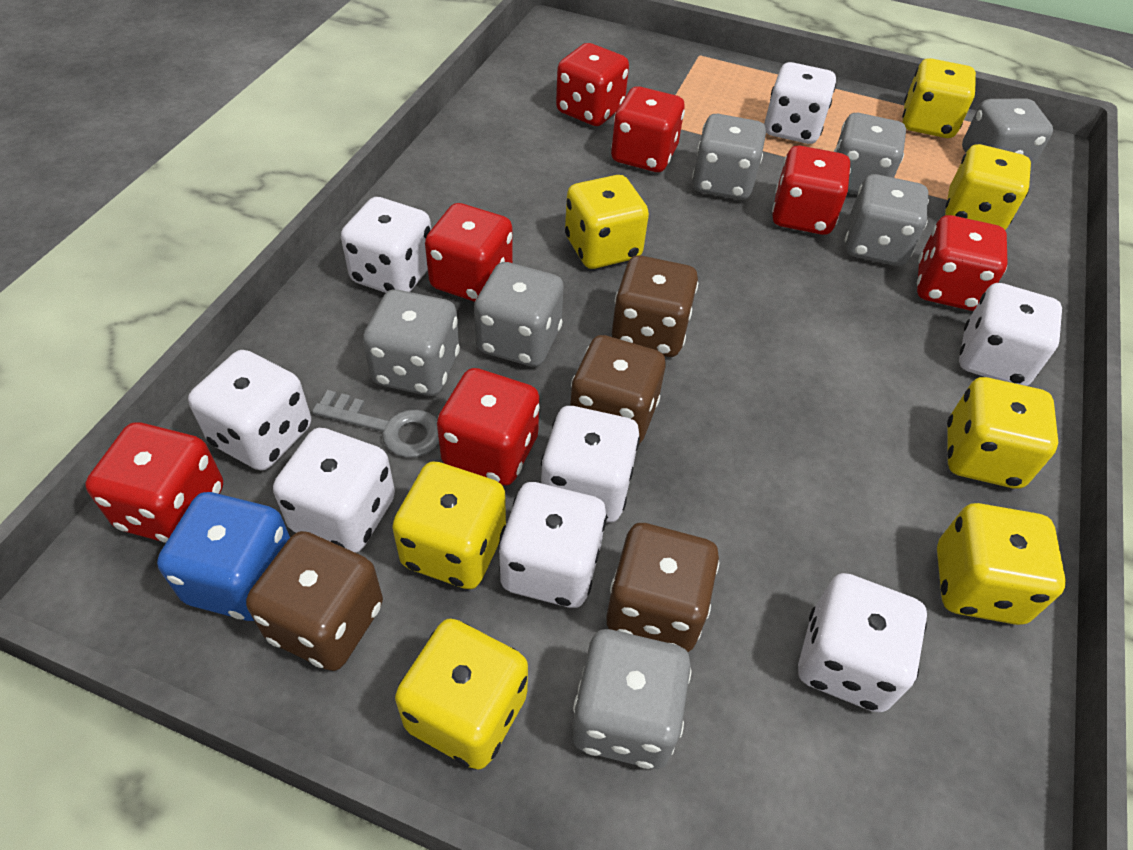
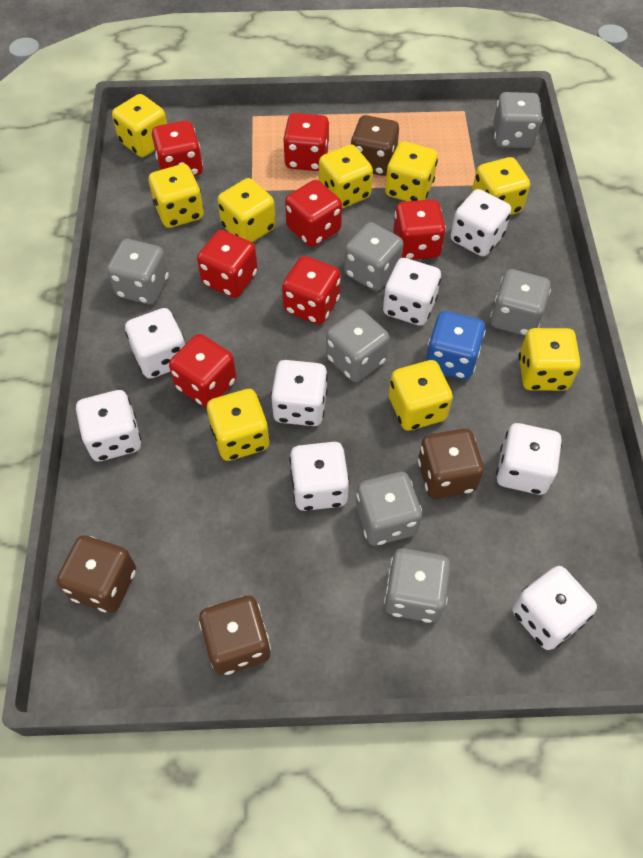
grey key: 1 -> 0
yellow dice: 7 -> 9

